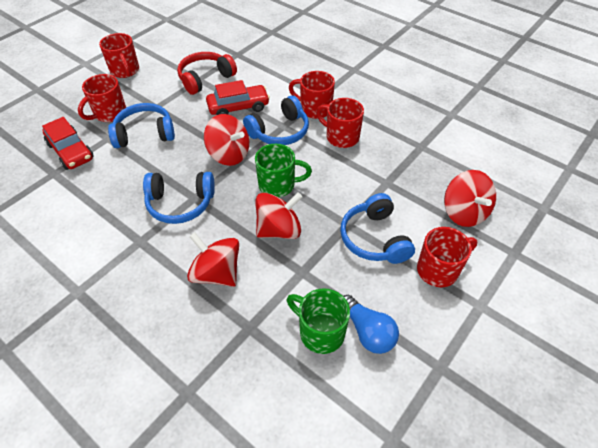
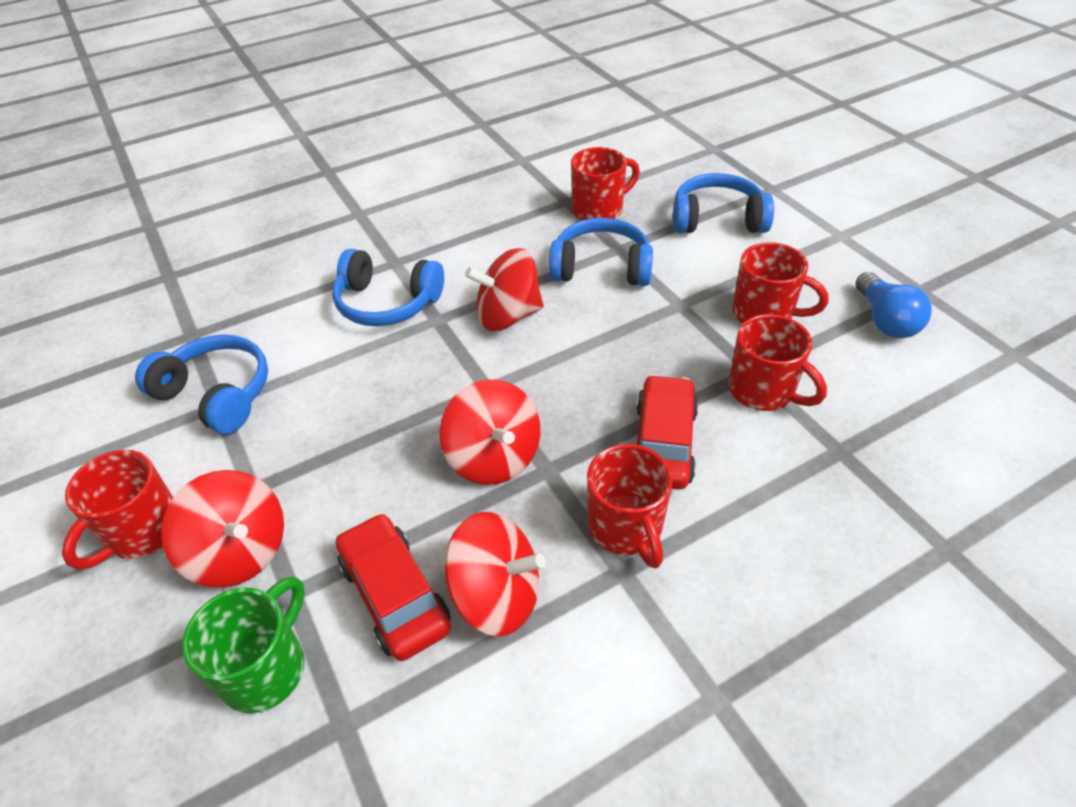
green mug: 2 -> 1
red headphones: 1 -> 0

